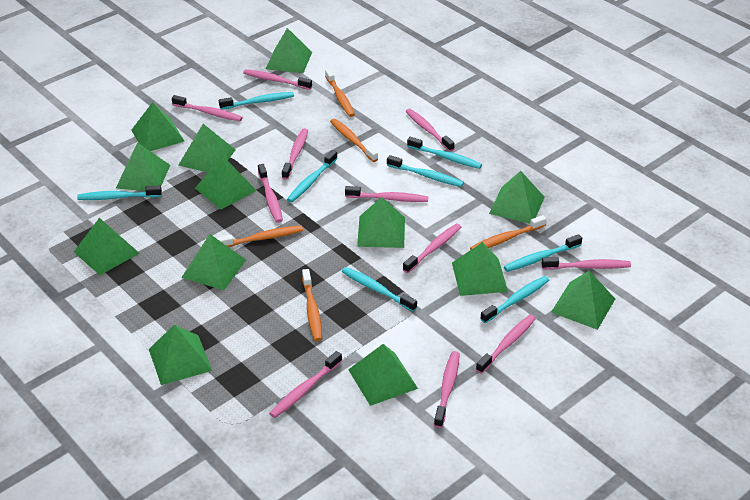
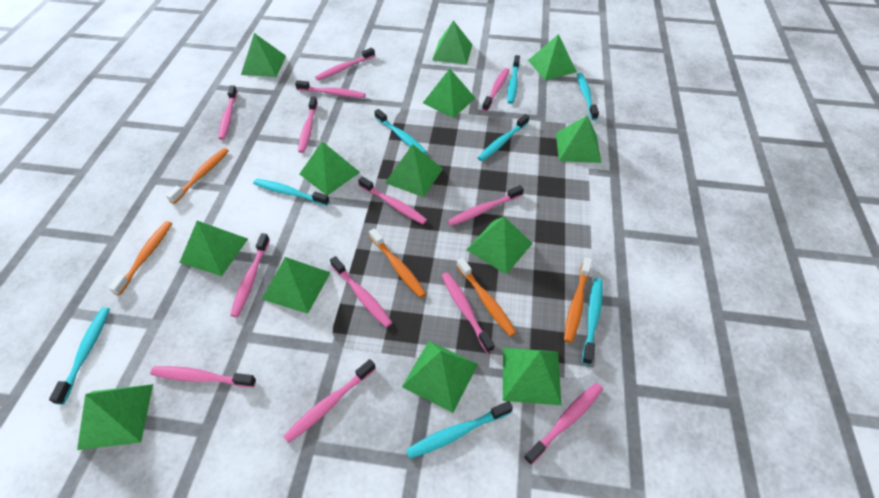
pink toothbrush: 11 -> 13

